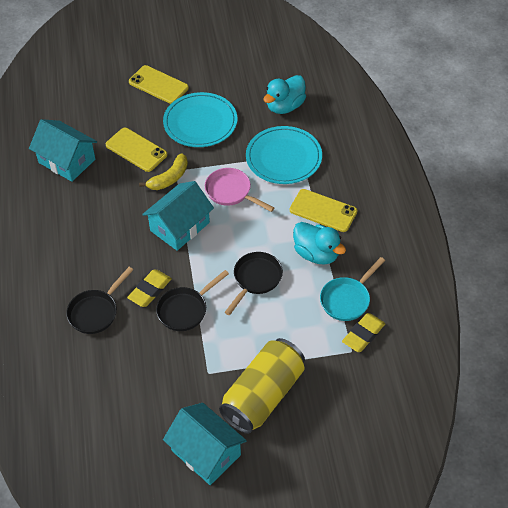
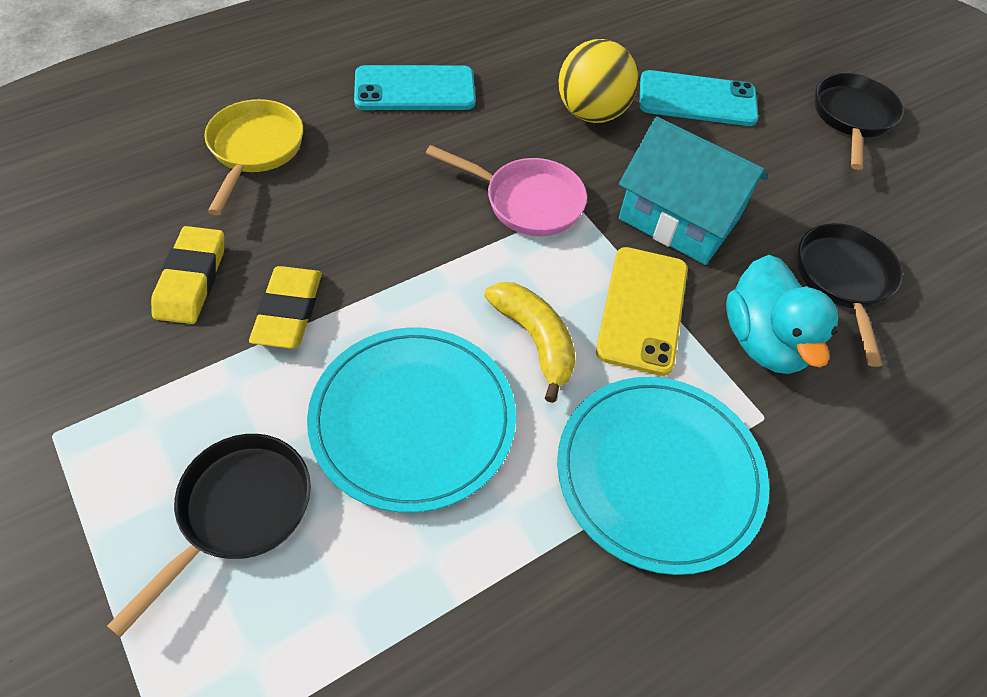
turquoise duck: 2 -> 1
turquoise house: 3 -> 1
turquoise pan: 1 -> 0
turquoise phone: 0 -> 2
yellow ball: 0 -> 1
yellow can: 1 -> 0
yellow pan: 0 -> 1
yellow phone: 3 -> 1

